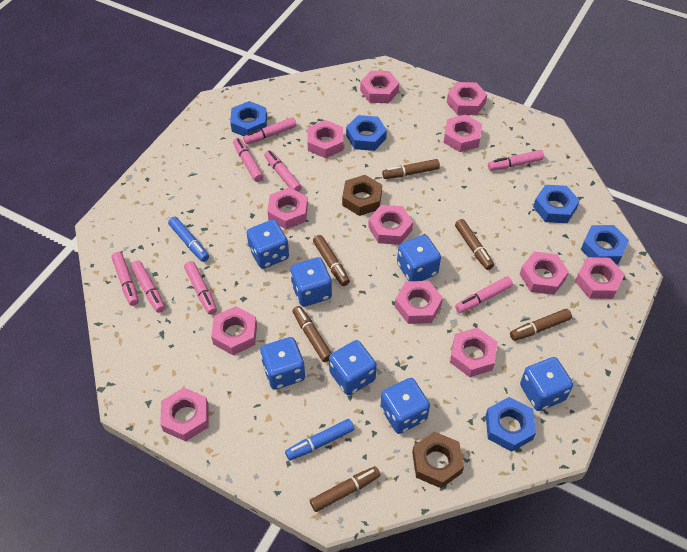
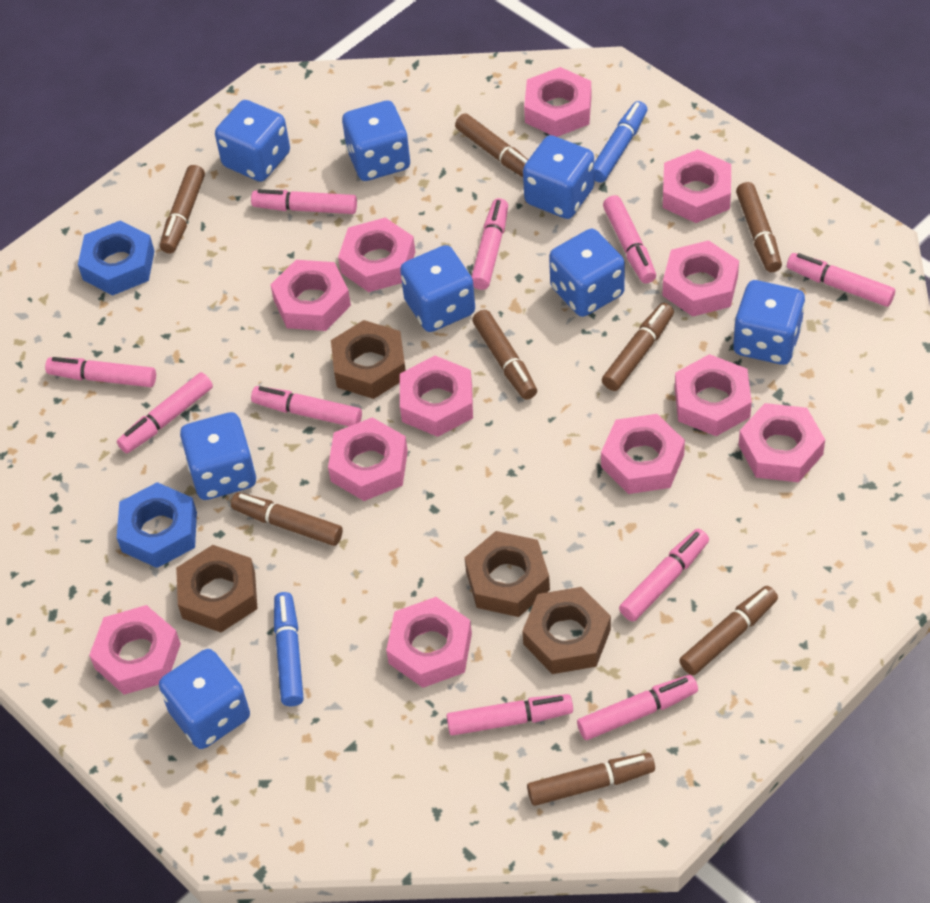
blue dice: 7 -> 8
blue nut: 5 -> 2
brown marker: 6 -> 8
brown nut: 2 -> 4
pink marker: 8 -> 10

